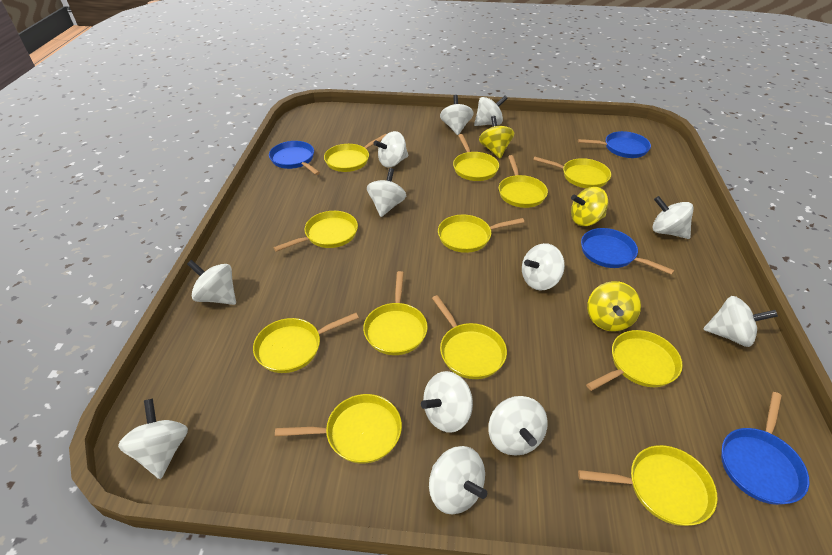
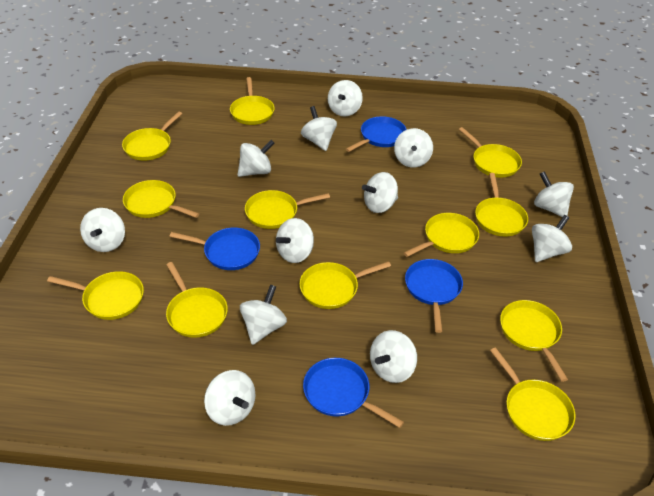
yellow spinning top: 3 -> 0

